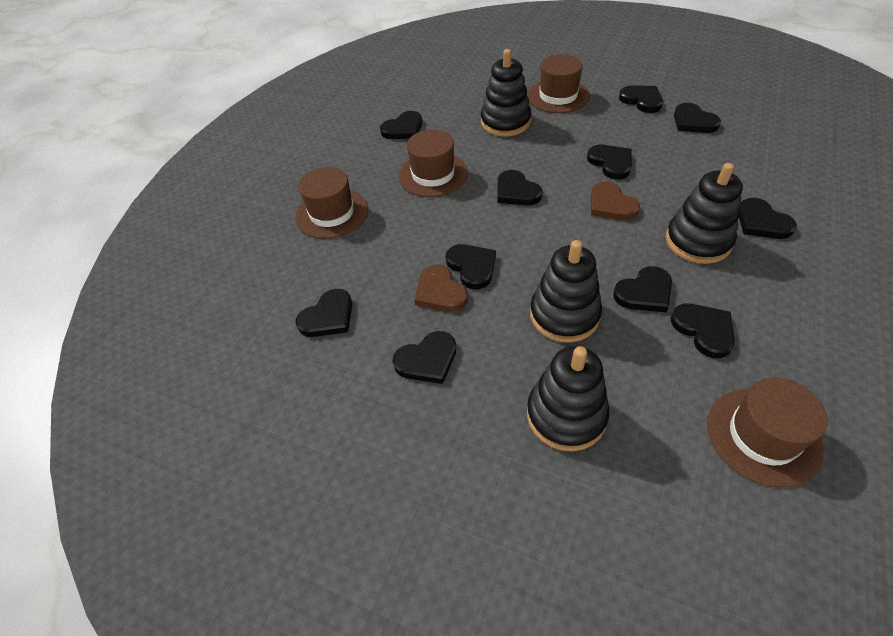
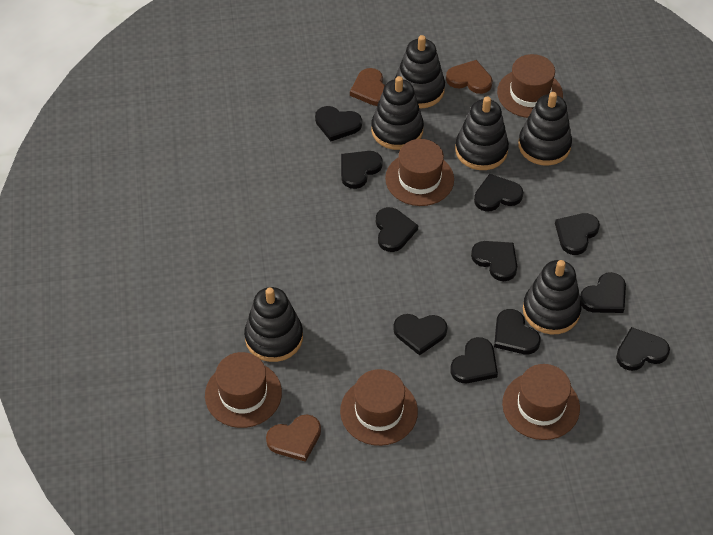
black stacking toy: 4 -> 6
brown hat: 4 -> 5
brown heart: 2 -> 3

